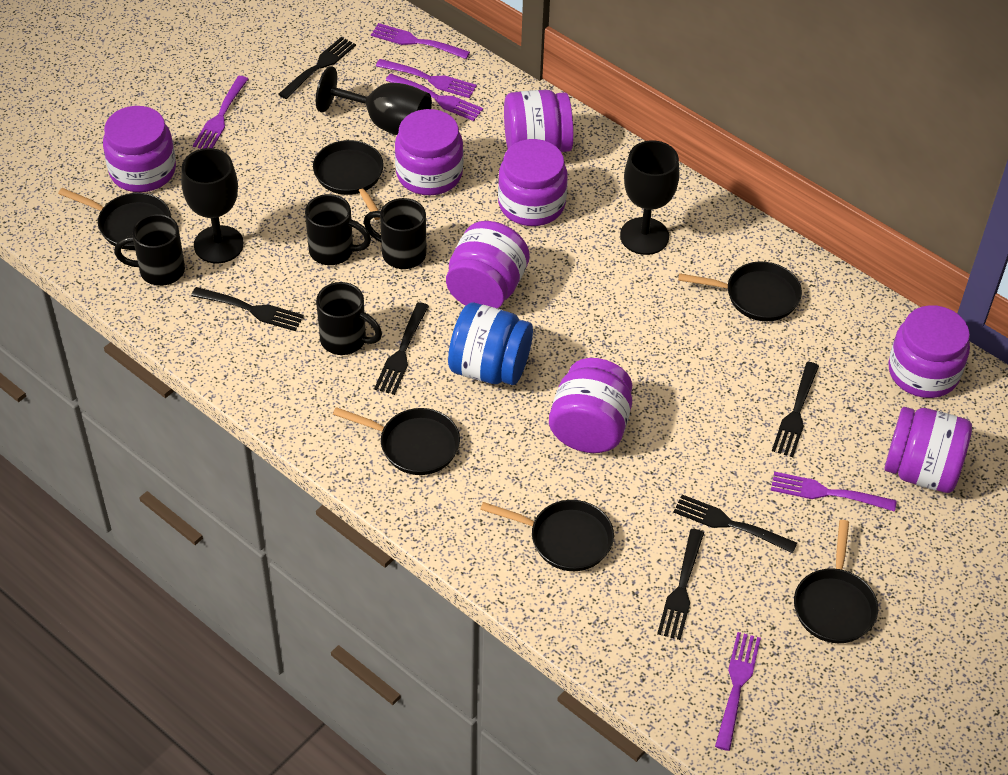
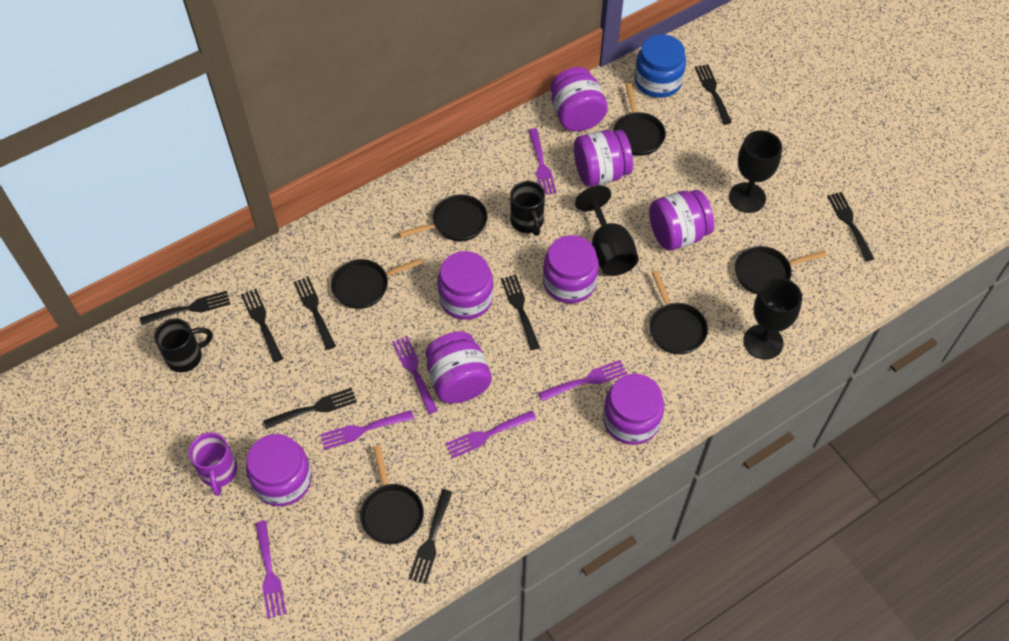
black fork: 6 -> 8
black mug: 4 -> 2
purple mug: 0 -> 1

